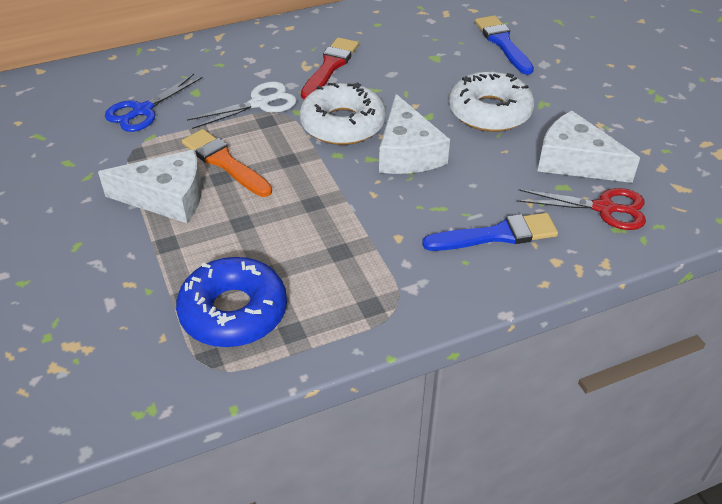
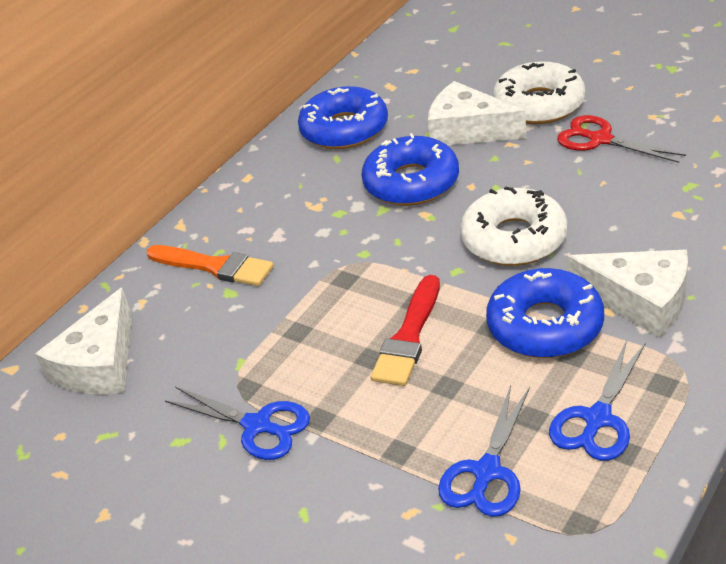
blue brush: 2 -> 0
blue donut: 1 -> 3
blue scissors: 1 -> 3
white scissors: 1 -> 0

